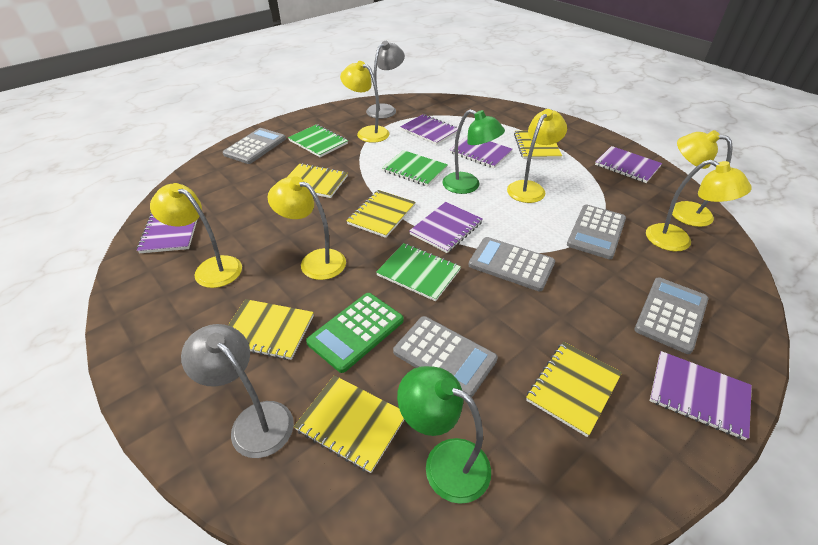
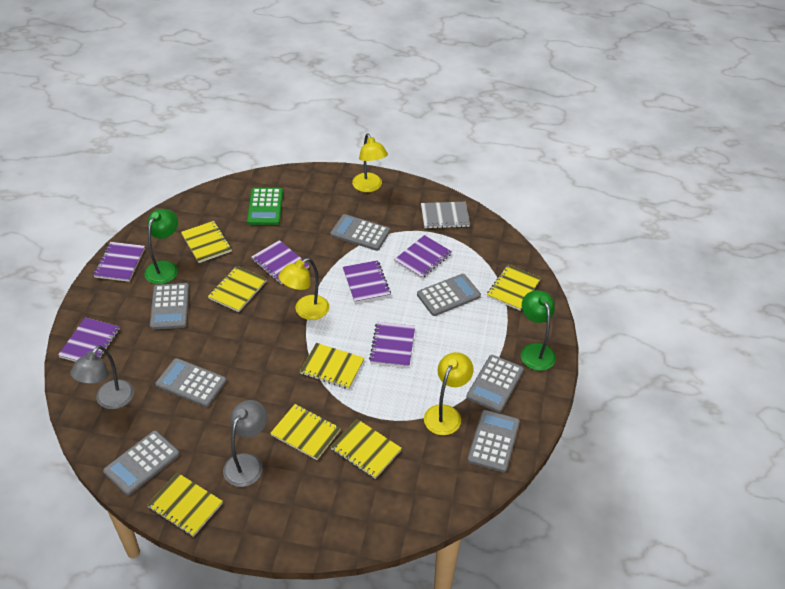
green notebook: 3 -> 0
grey calculator: 5 -> 7
grey notebook: 0 -> 1
yellow lamp: 6 -> 3
yellow notebook: 6 -> 7

